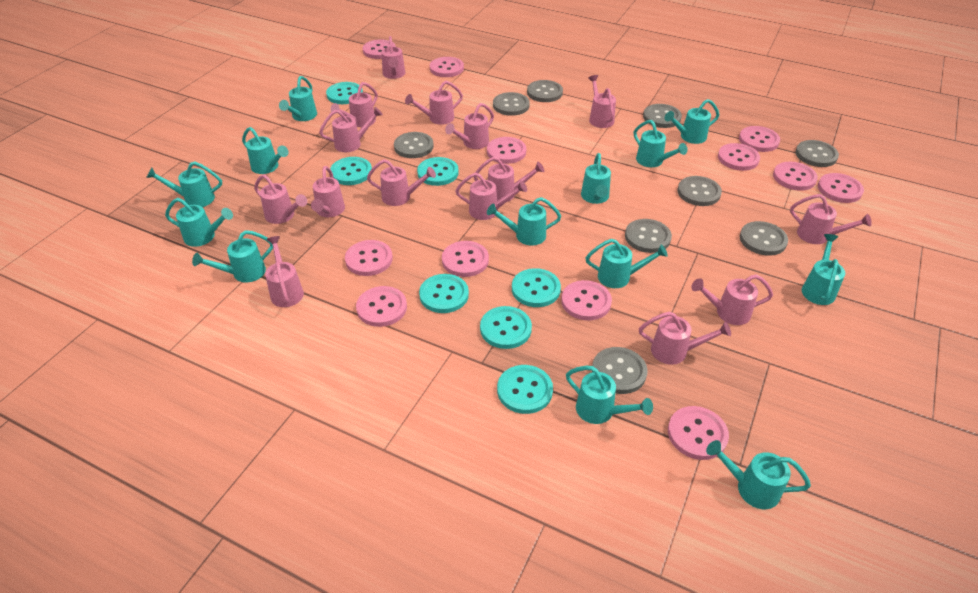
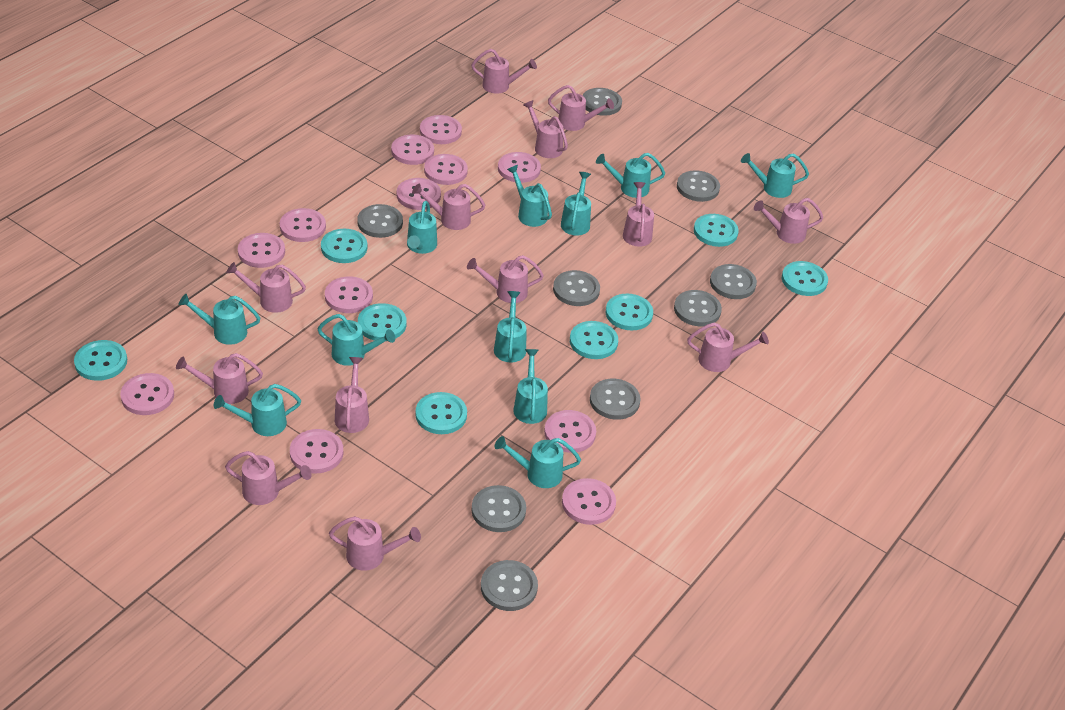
pink watering can: 15 -> 13
turquoise button: 7 -> 8
turquoise watering can: 13 -> 11

